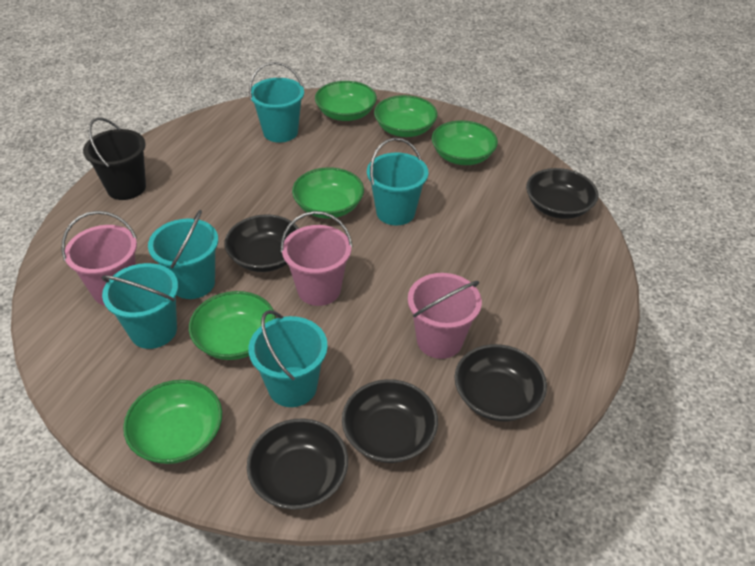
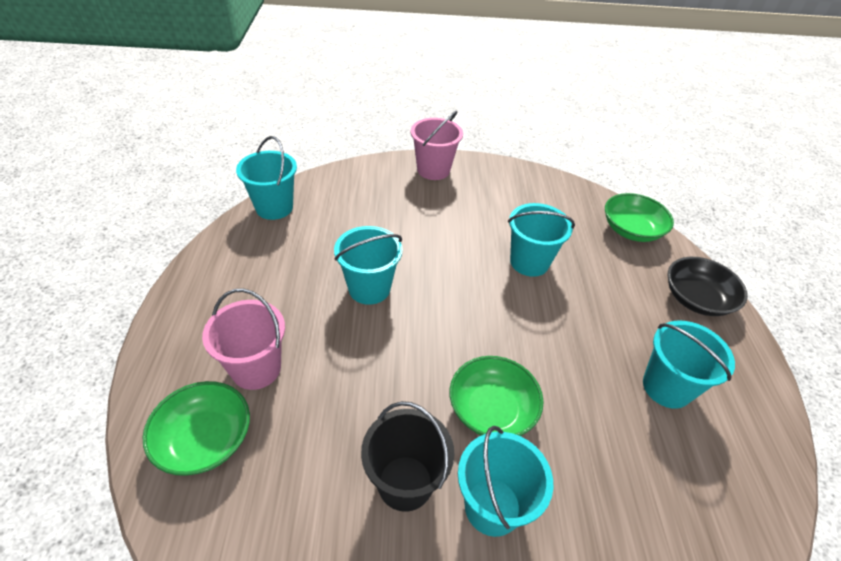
black bowl: 5 -> 1
green bowl: 6 -> 3
pink bucket: 3 -> 2

